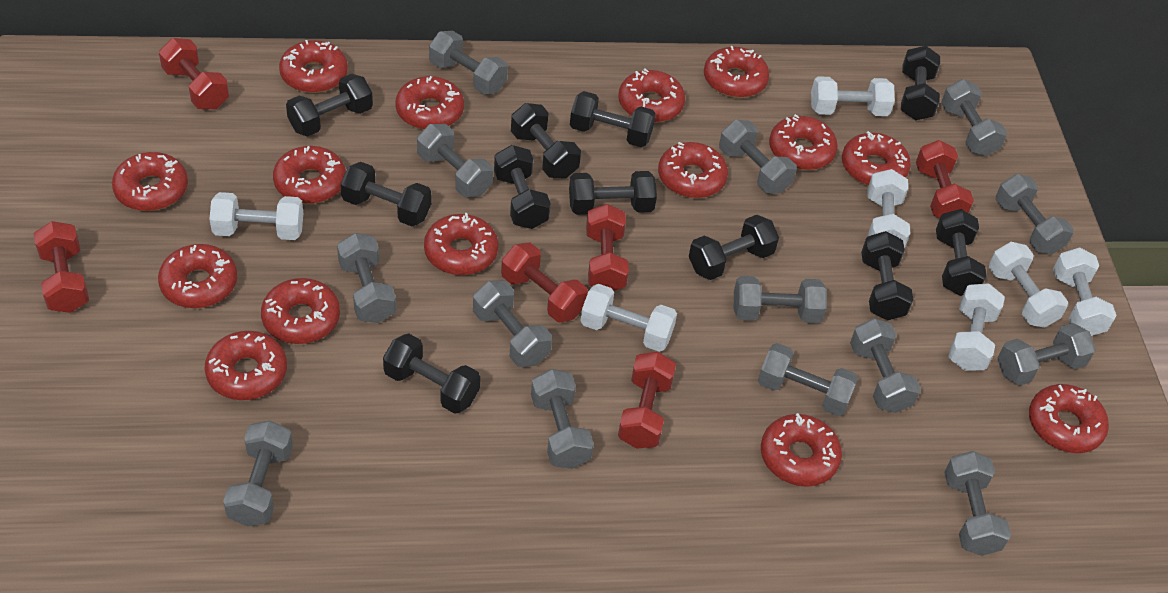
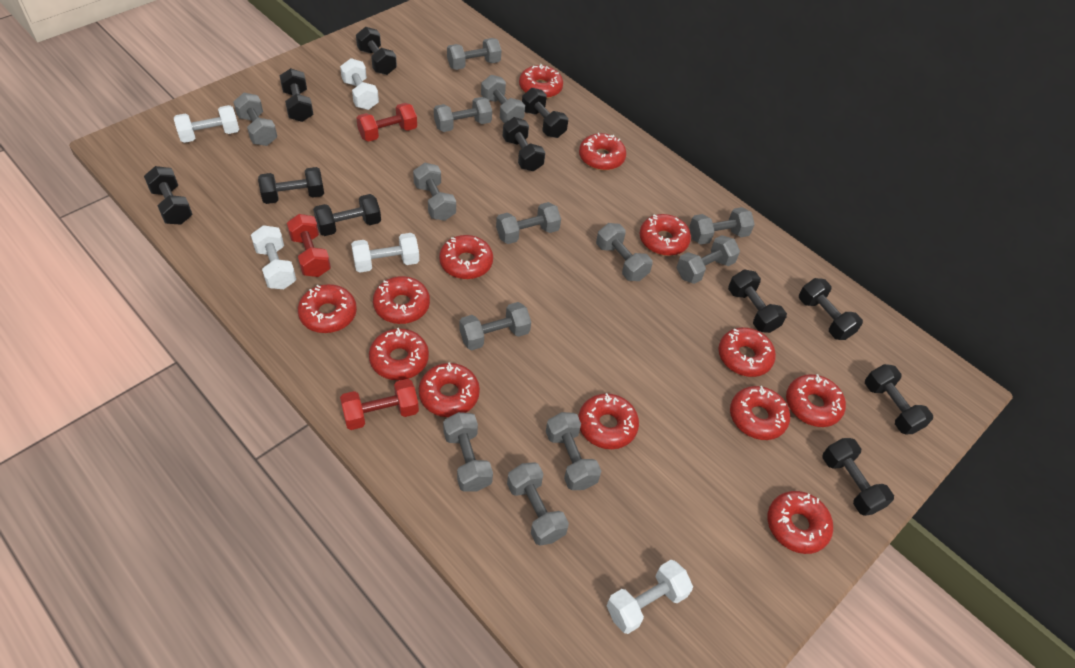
grey dumbbell: 14 -> 13
red donut: 15 -> 13
red dumbbell: 6 -> 3
white dumbbell: 7 -> 5

